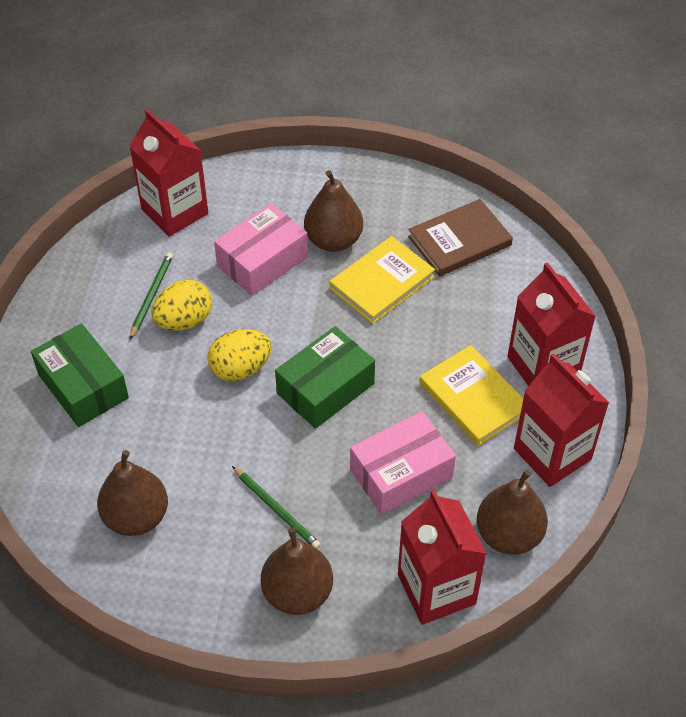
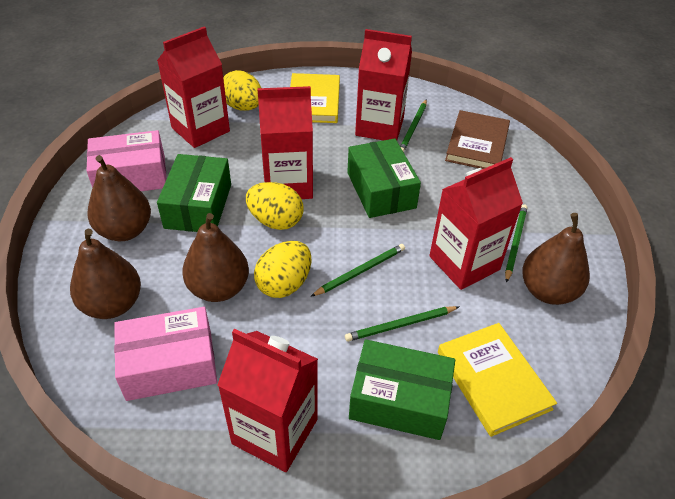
green box: 2 -> 3
green pencil: 2 -> 4
red carton: 4 -> 5
yellow egg: 2 -> 3

